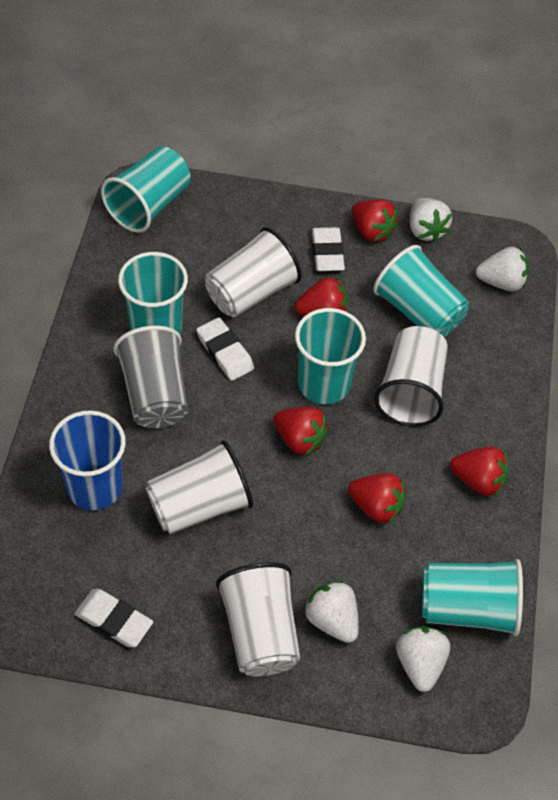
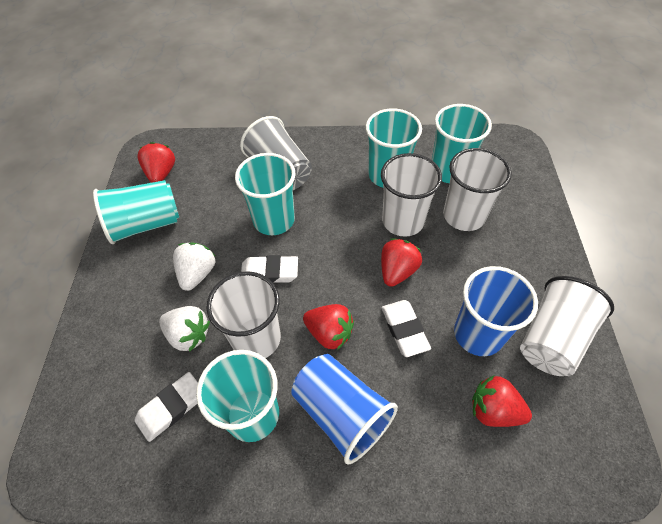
blue cup: 1 -> 2
red strawberry: 5 -> 4
white strawberry: 4 -> 2

